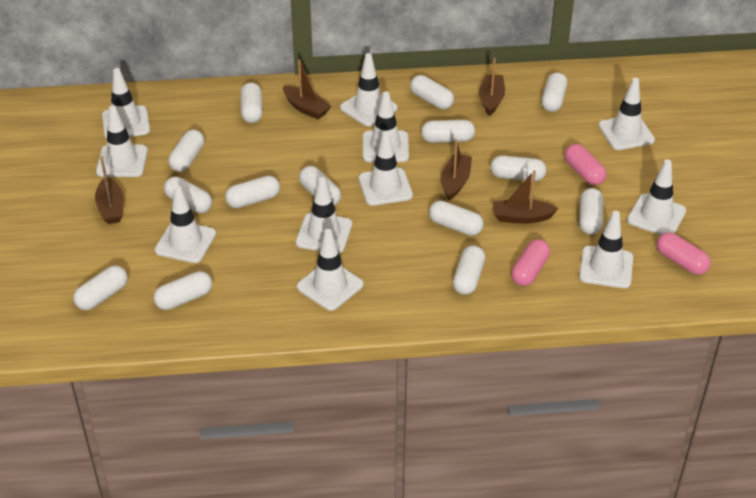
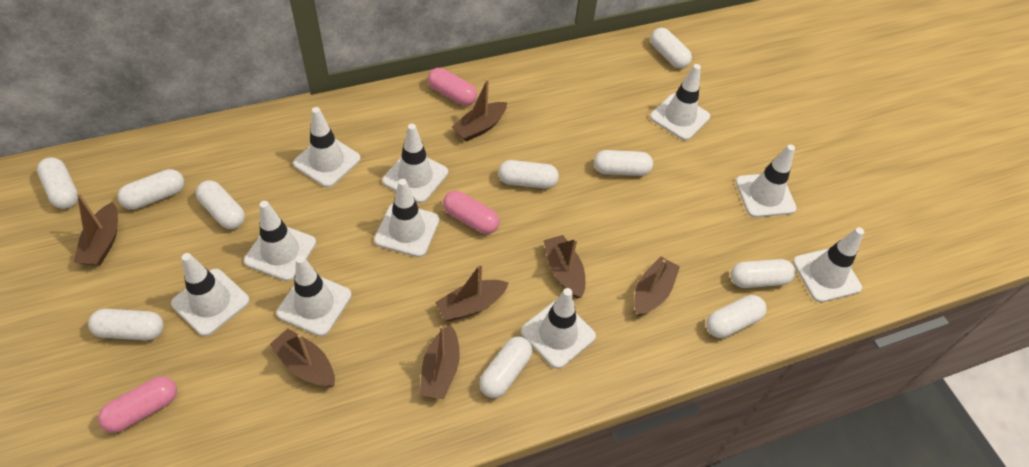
brown boat: 5 -> 7
white capsule: 14 -> 10
white traffic cone: 11 -> 10

